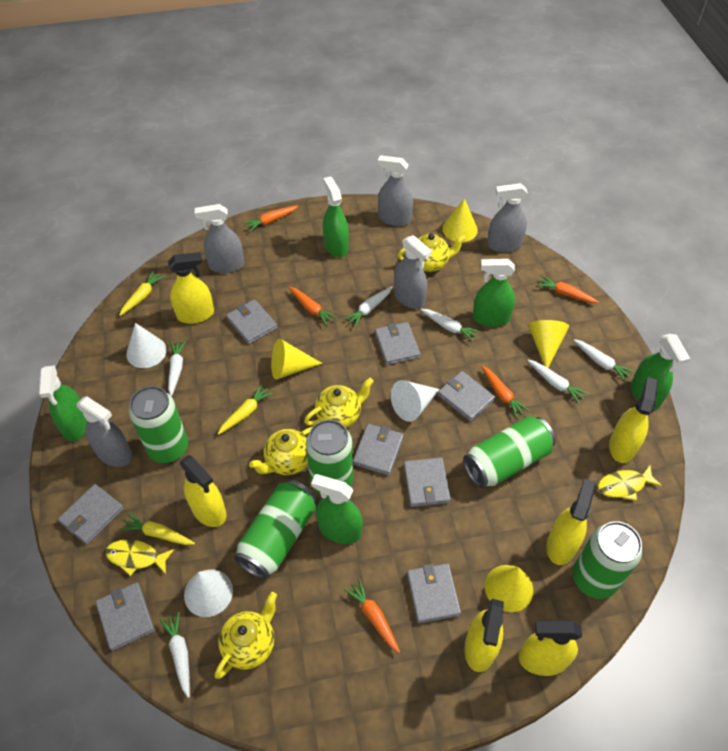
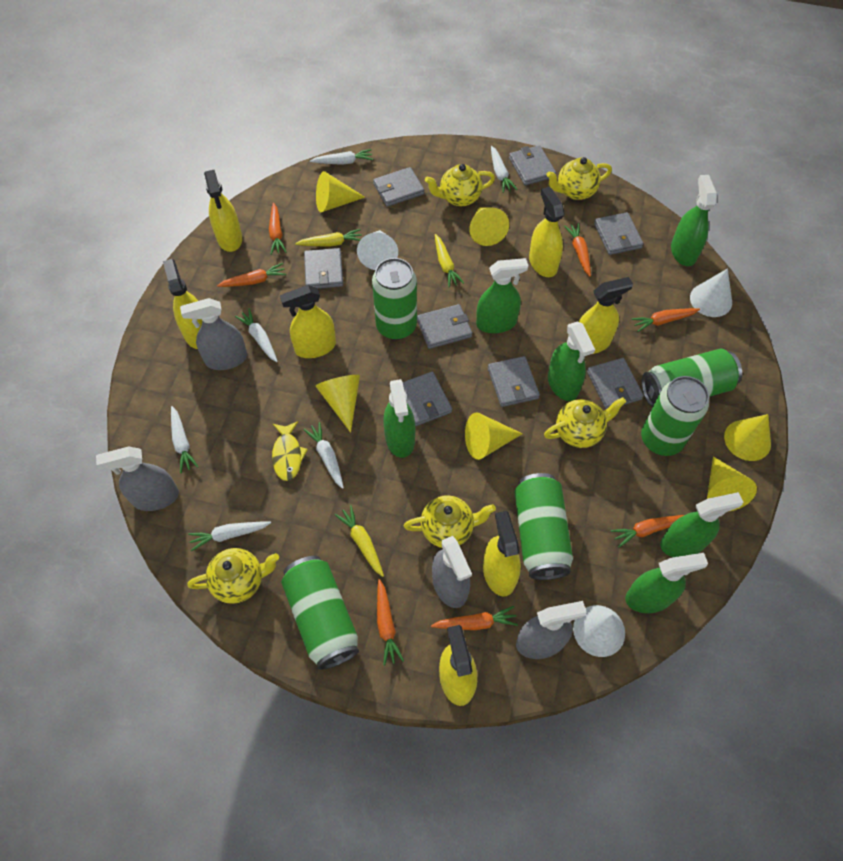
green spray bottle: 5 -> 6
grey spray bottle: 5 -> 4
orange carrot: 5 -> 7
yellow cone: 4 -> 6
yellow fish: 2 -> 1
yellow spray bottle: 6 -> 7
yellow teapot: 4 -> 5

